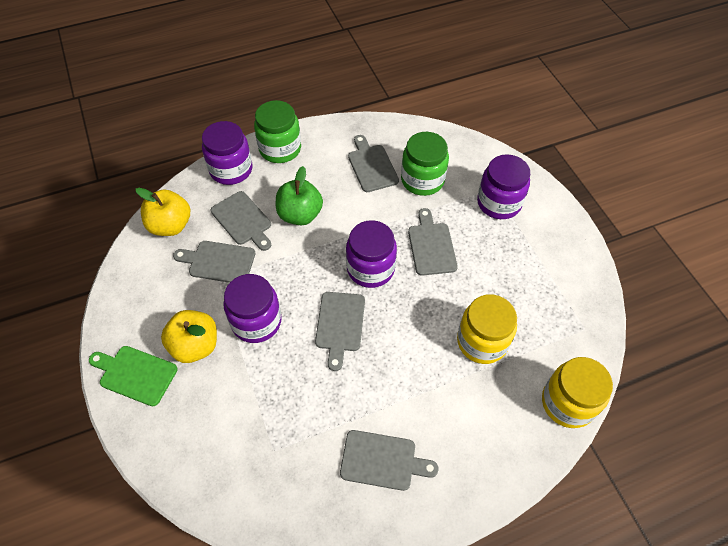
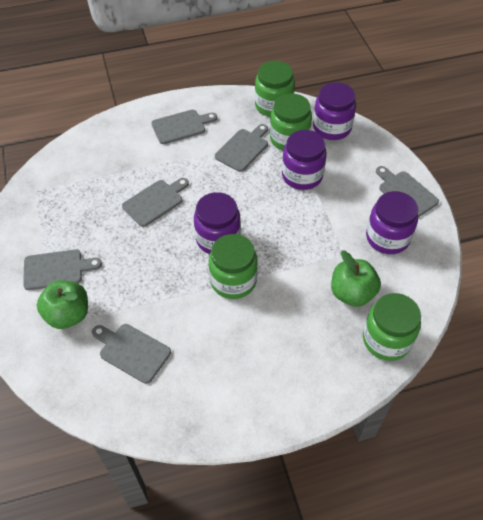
green apple: 1 -> 2
green cutting board: 1 -> 0
green jar: 2 -> 4
yellow apple: 2 -> 0
yellow jar: 2 -> 0

